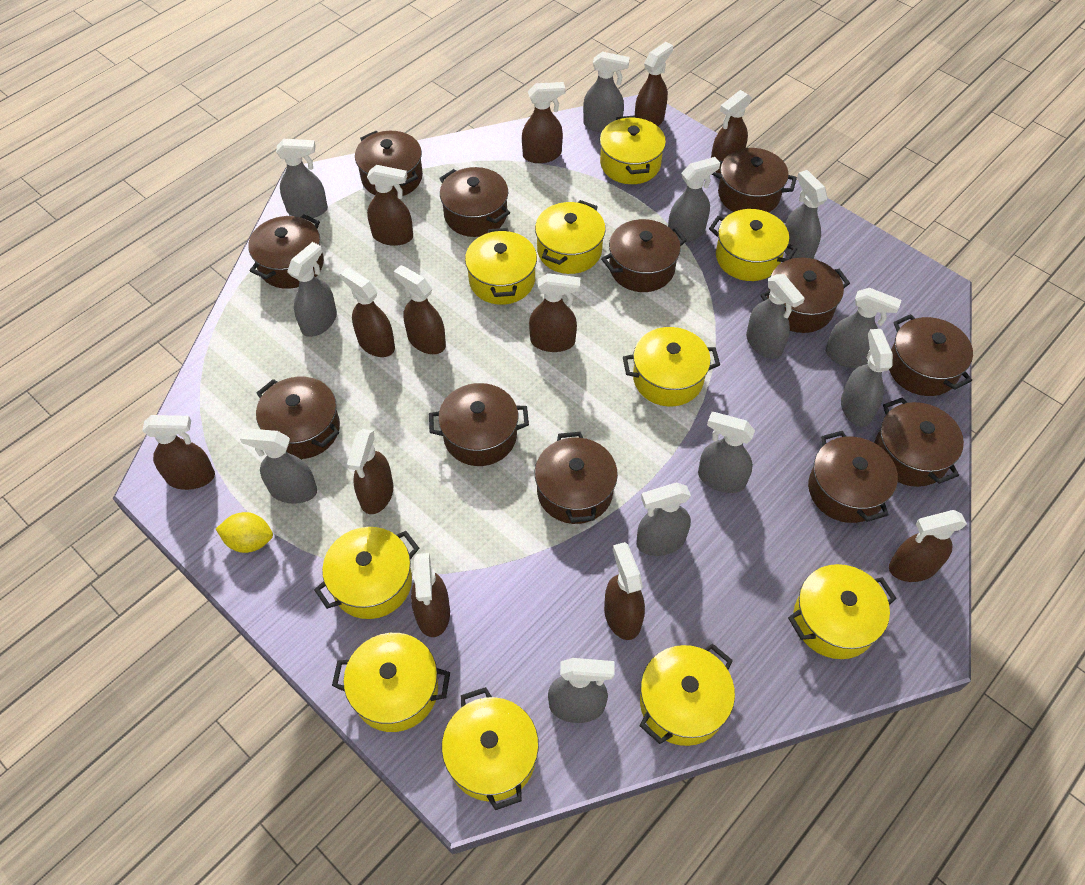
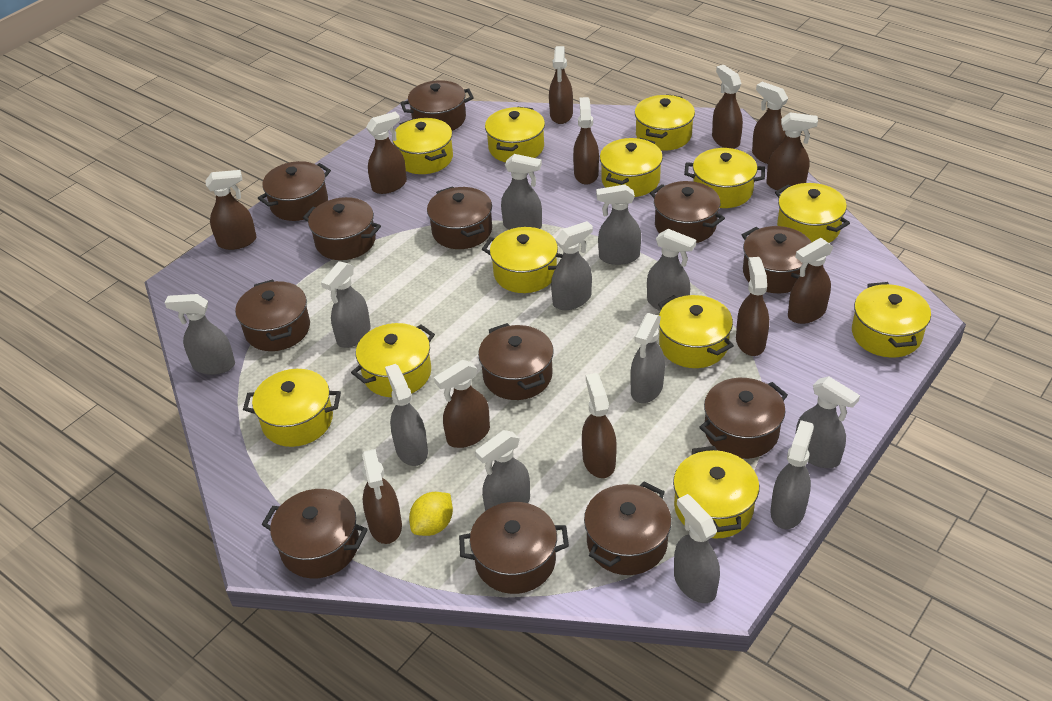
yellow pot: 10 -> 12

